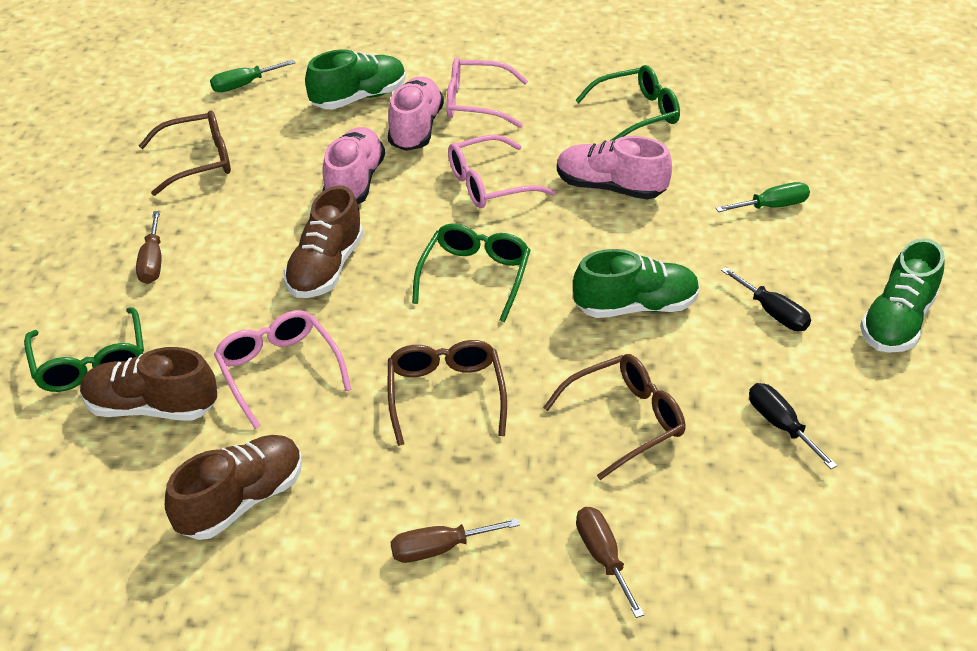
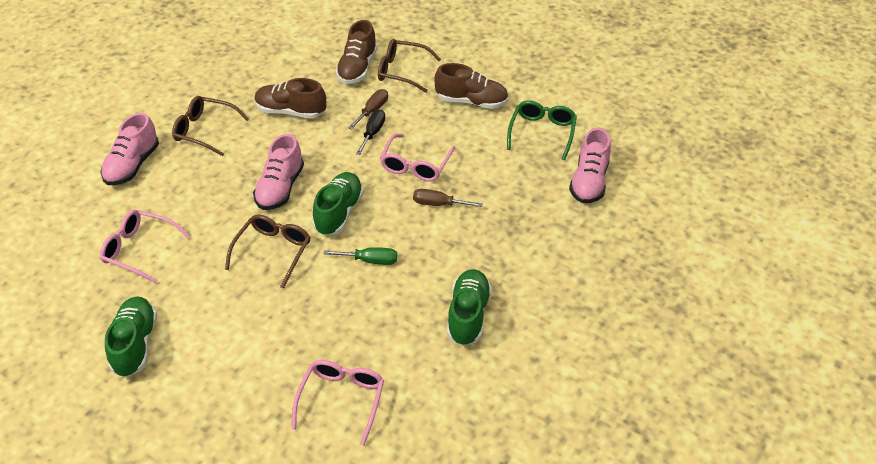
black screwdriver: 2 -> 1
brown screwdriver: 3 -> 2
green glasses: 3 -> 1
green screwdriver: 2 -> 1

